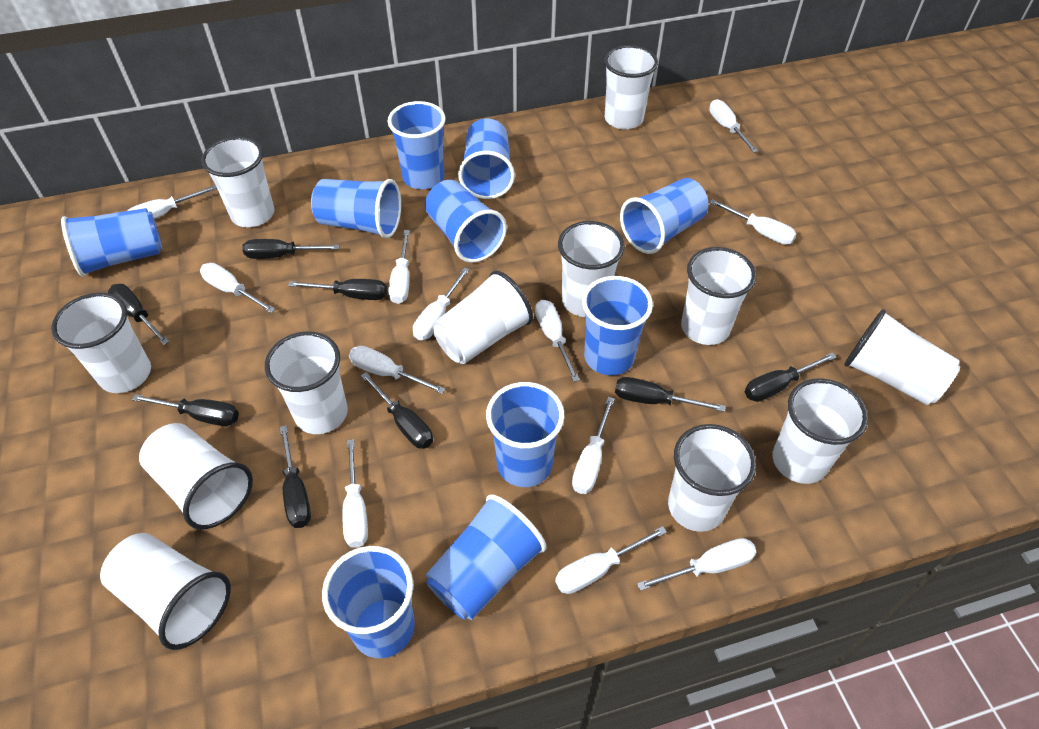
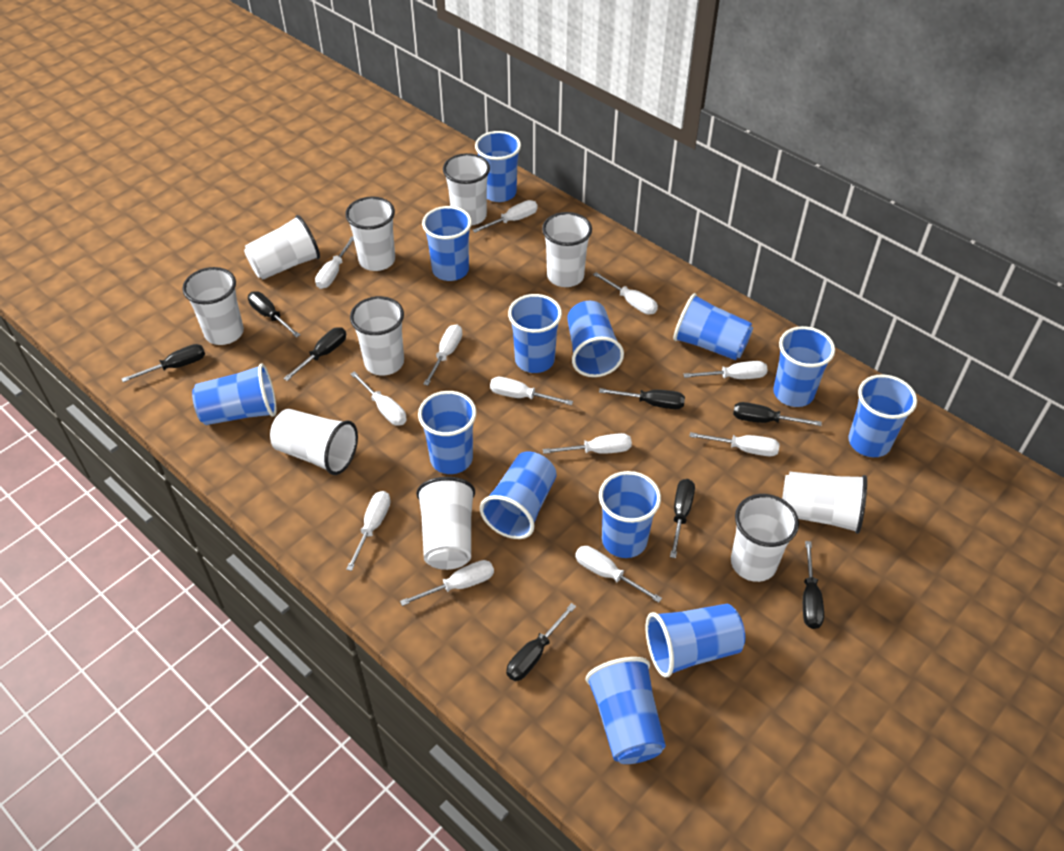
blue cup: 10 -> 13
white cup: 12 -> 10

